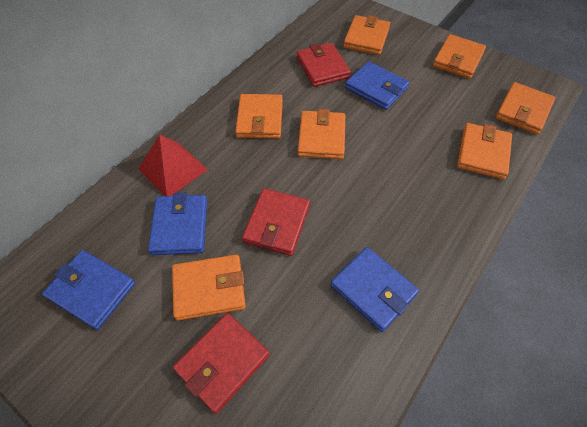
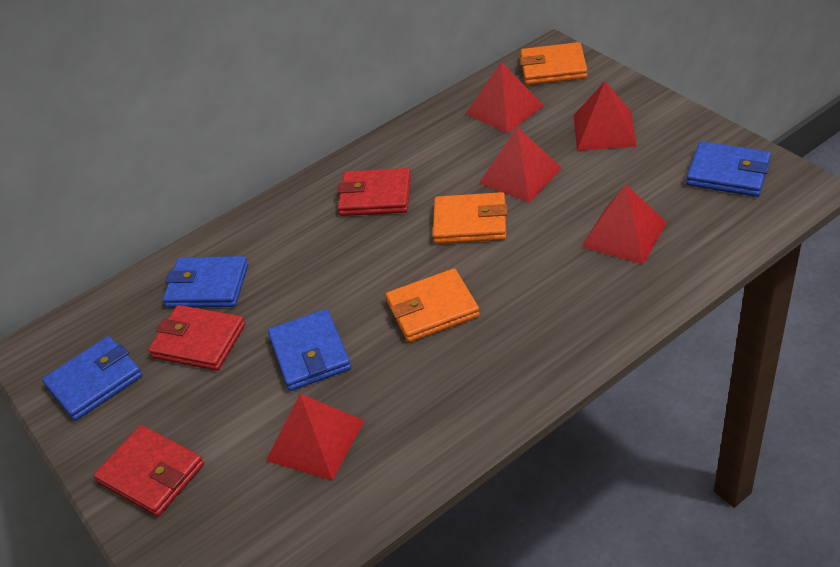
orange wallet: 7 -> 3
red pyramid: 1 -> 5

